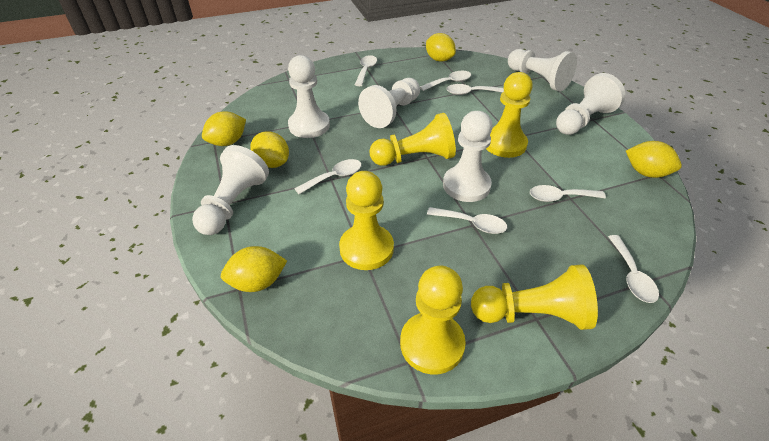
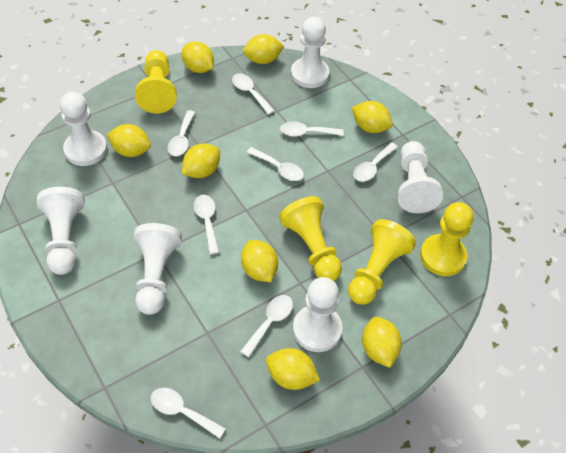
white spoon: 7 -> 8
yellow lemon: 5 -> 8
yellow pawn: 5 -> 4

